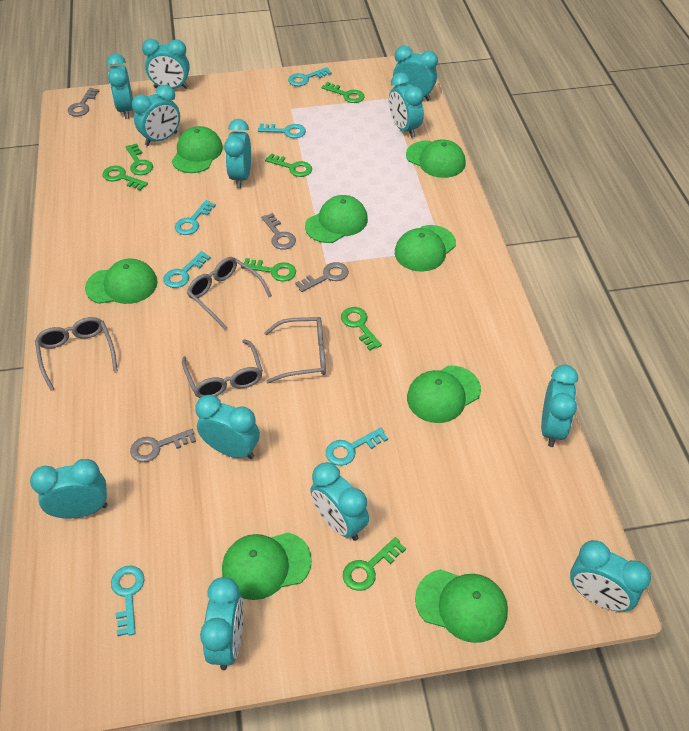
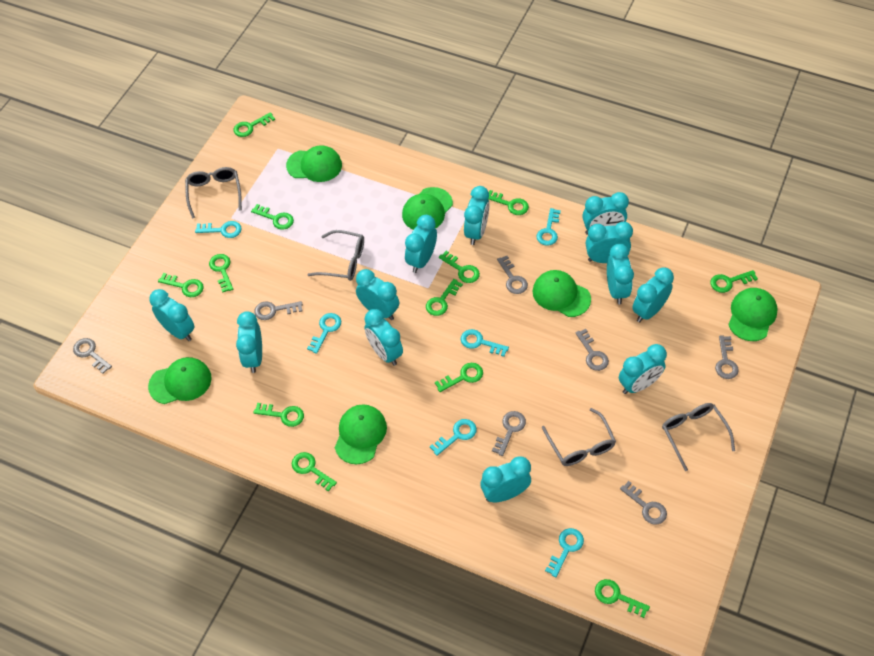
green cap: 8 -> 6
green key: 7 -> 12
grey key: 4 -> 7

